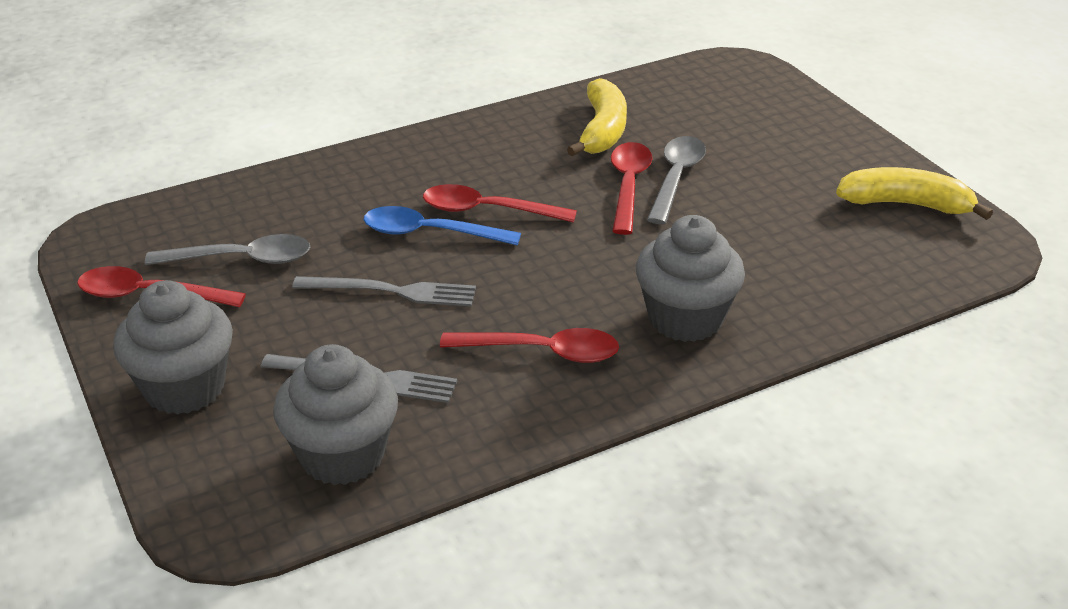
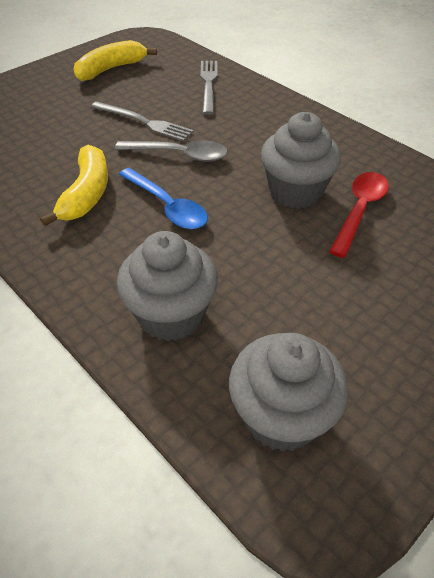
grey spoon: 2 -> 1
red spoon: 4 -> 1

